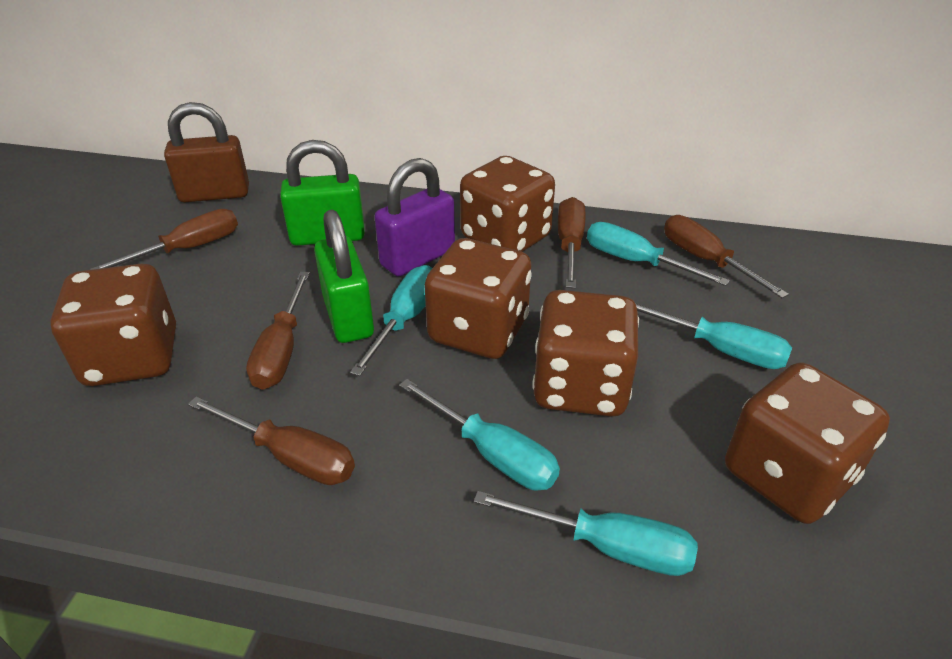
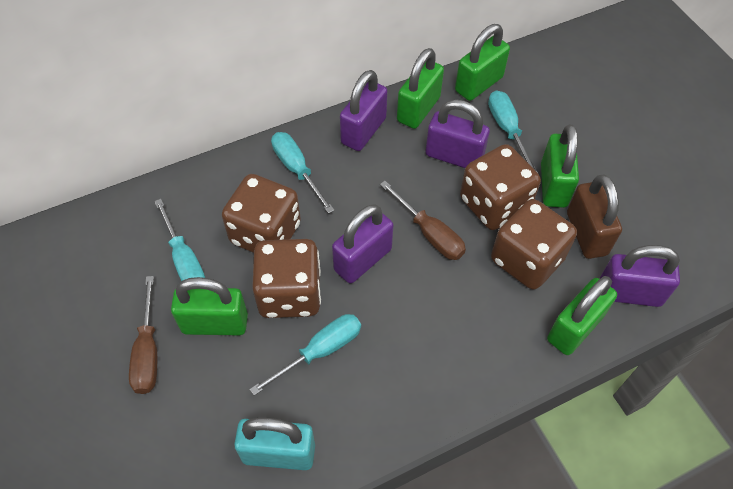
brown dice: 5 -> 4
brown screwdriver: 5 -> 2
green padlock: 2 -> 5
purple padlock: 1 -> 4
turquoise padlock: 0 -> 1
turquoise screwdriver: 5 -> 4

